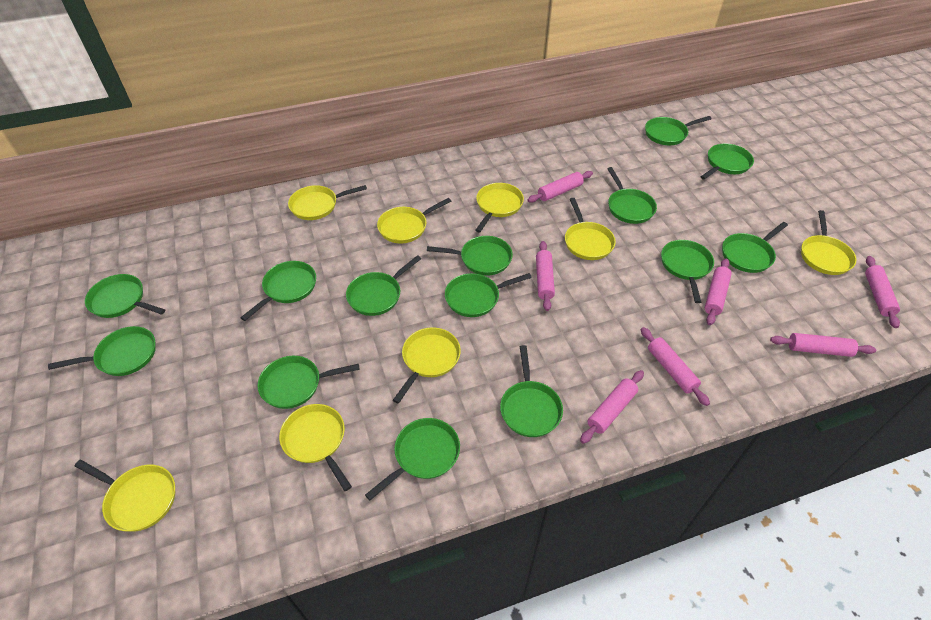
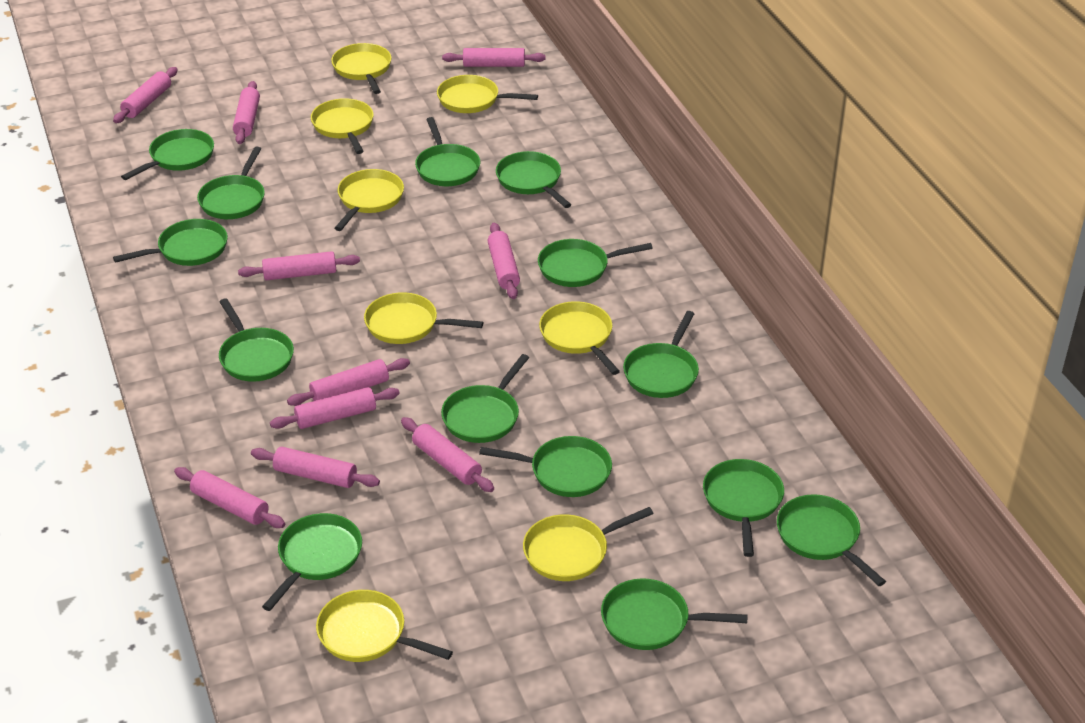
pink rolling pin: 7 -> 10

